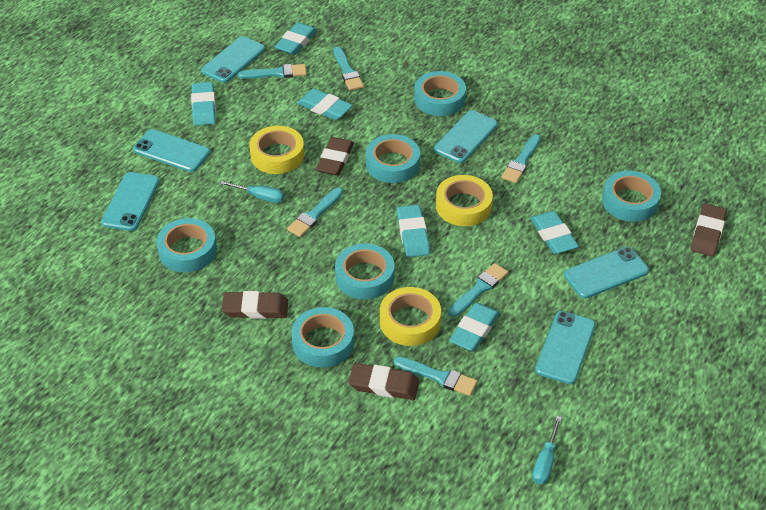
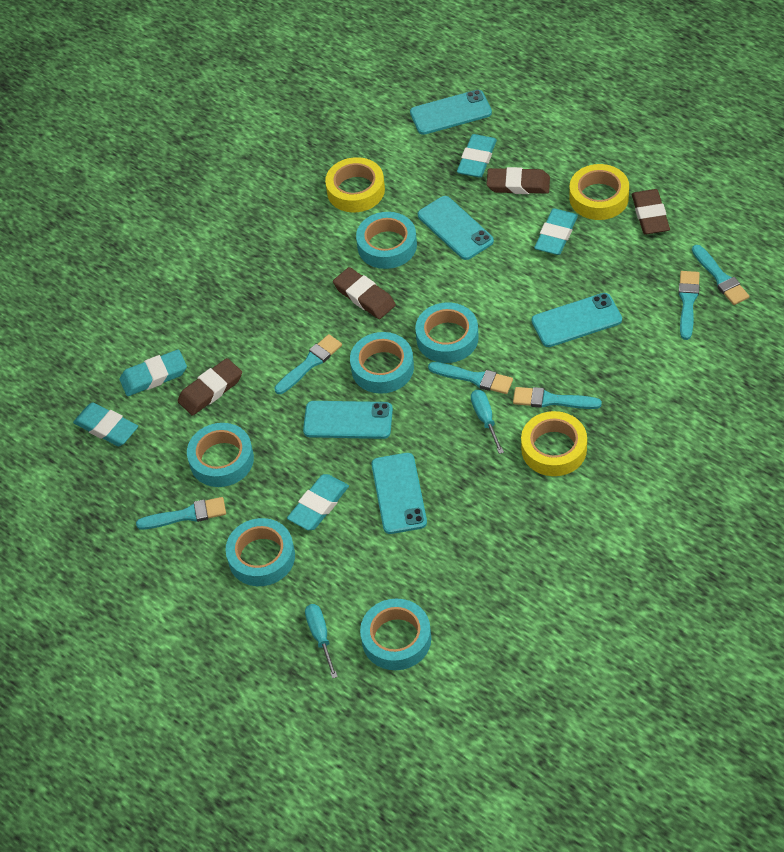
turquoise eraser: 6 -> 5
turquoise phone: 6 -> 5

